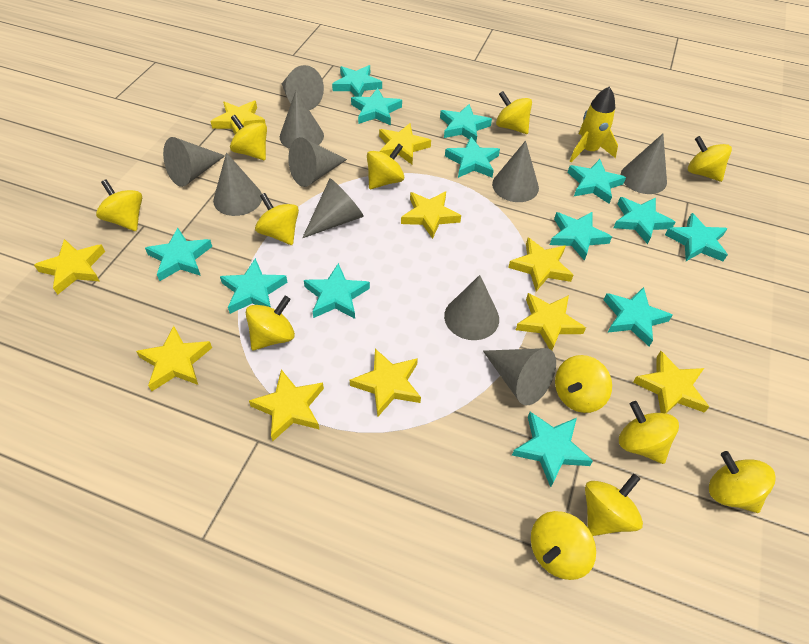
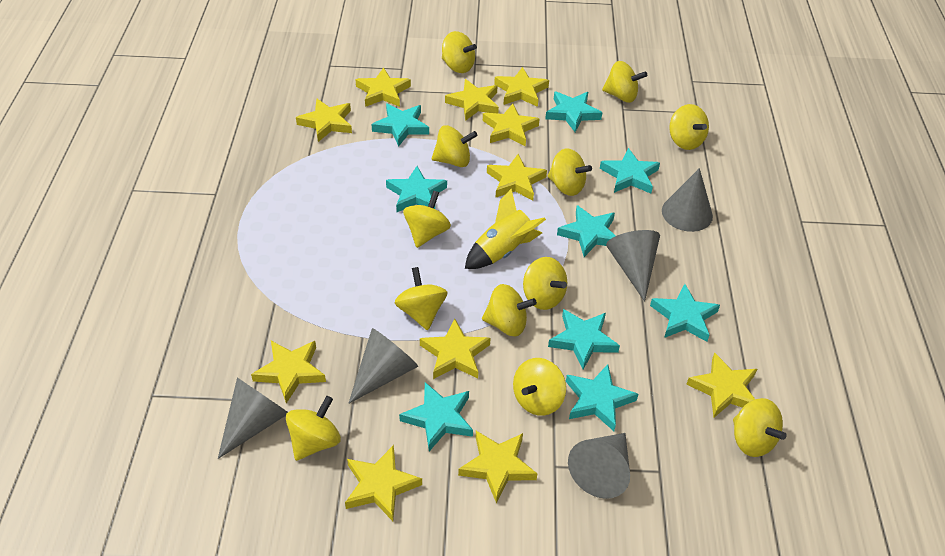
grey cone: 10 -> 5
turquoise star: 13 -> 9
yellow star: 10 -> 11

